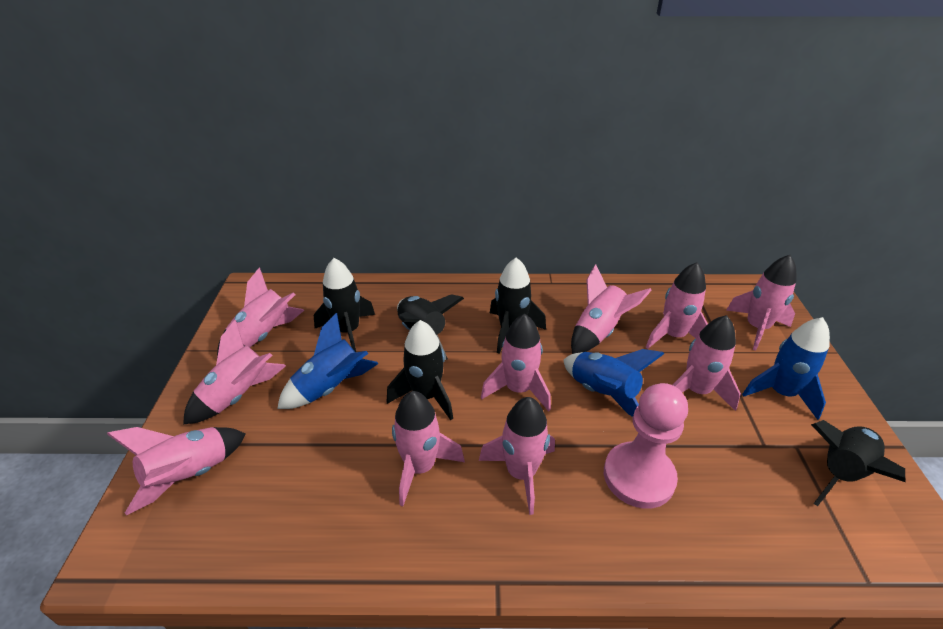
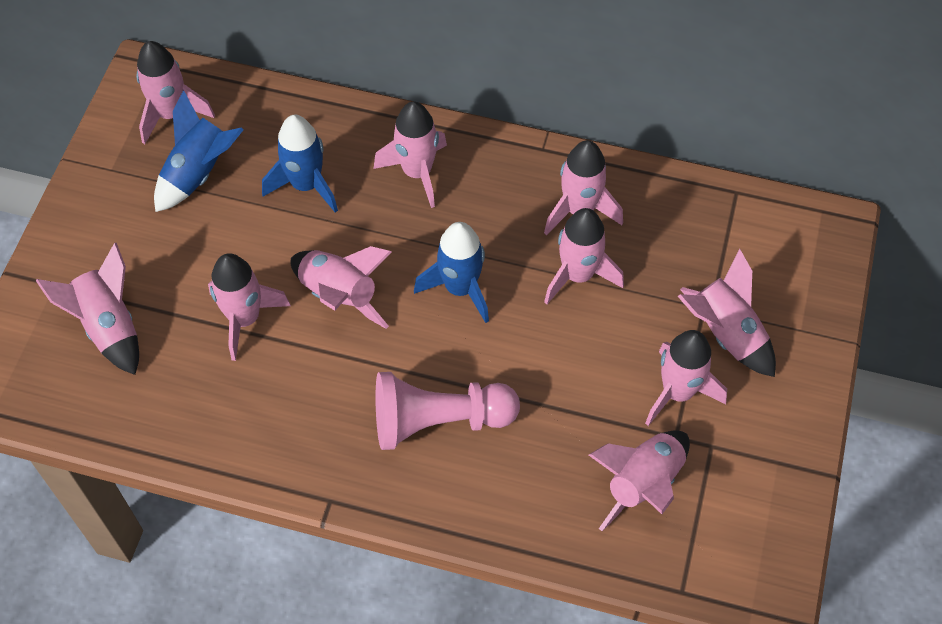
black rocket: 5 -> 0

